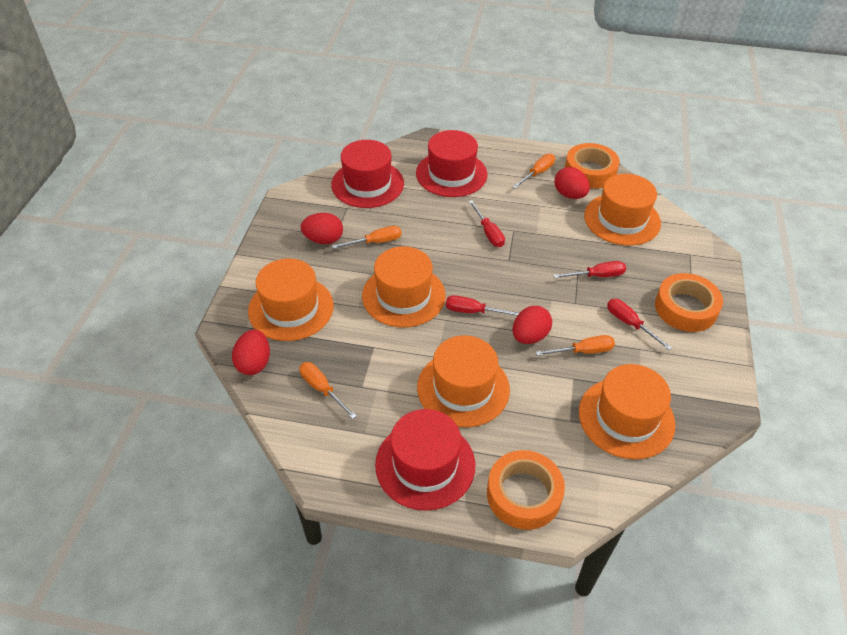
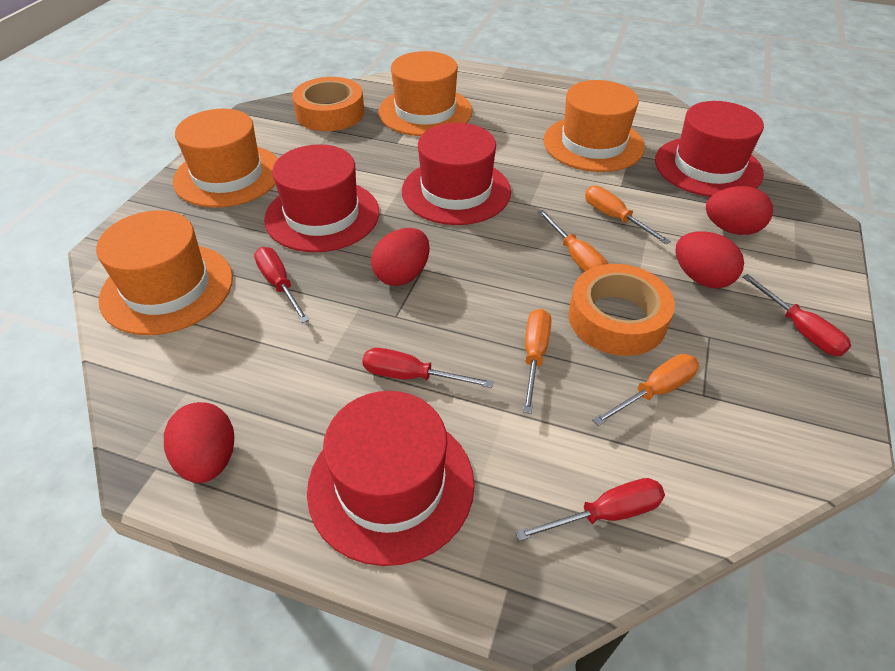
orange hat: 5 -> 4
orange tape: 3 -> 2
red hat: 3 -> 4

